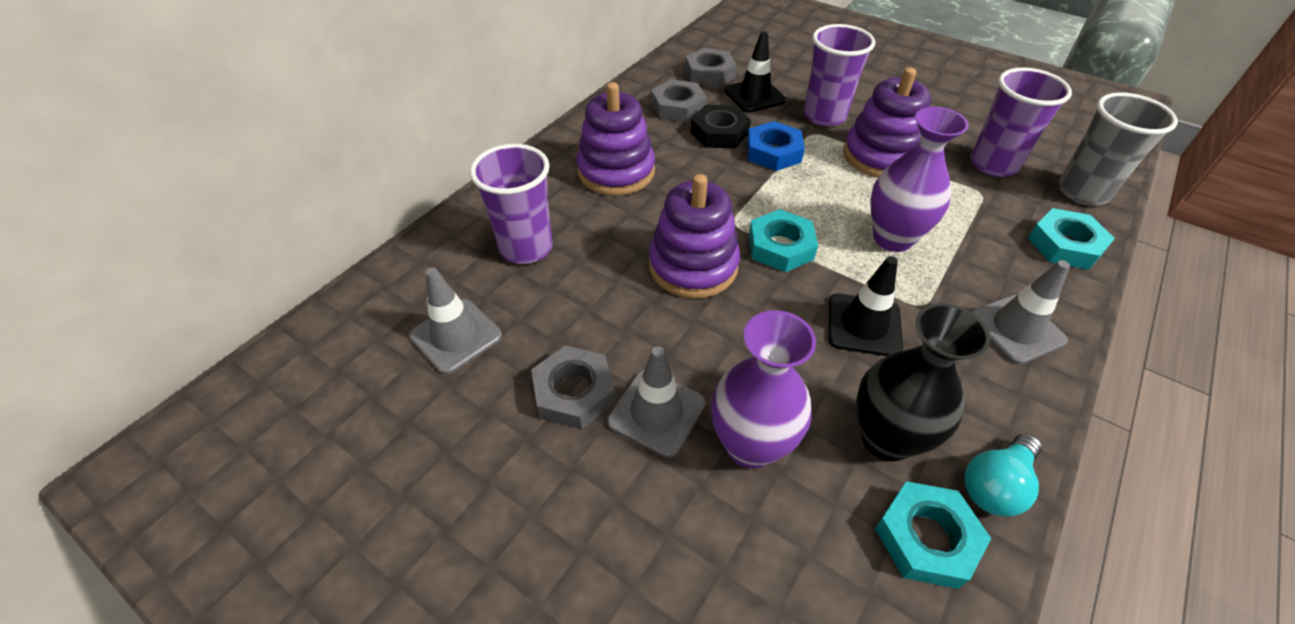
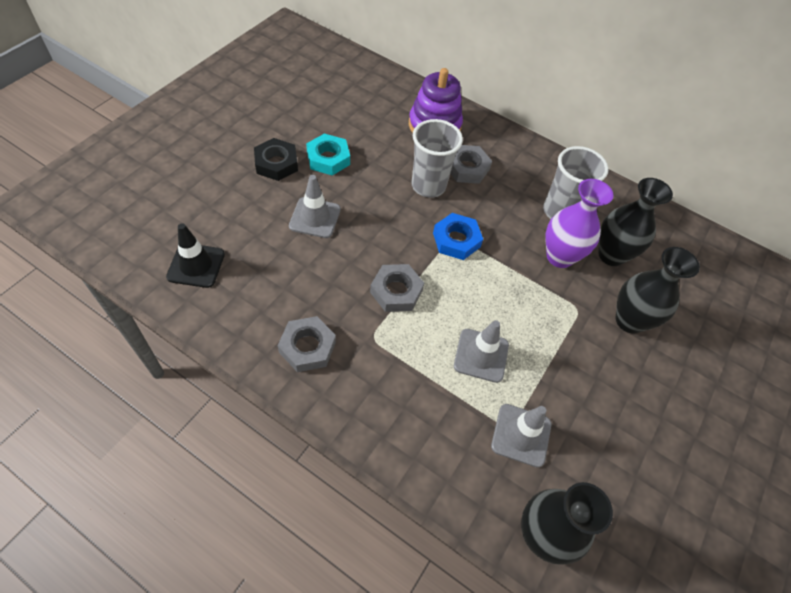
black traffic cone: 2 -> 1
black vase: 1 -> 3
grey cup: 1 -> 2
purple cup: 3 -> 0
purple stacking toy: 3 -> 1
purple vase: 2 -> 1
turquoise light bulb: 1 -> 0
turquoise nut: 3 -> 1

